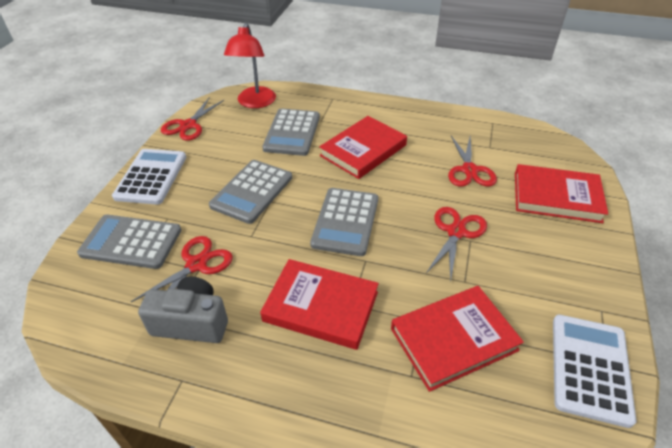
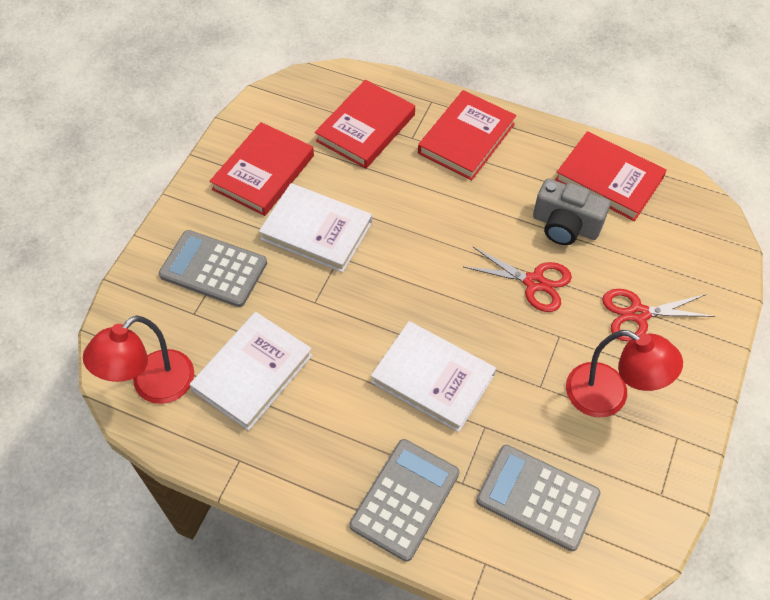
grey calculator: 4 -> 3
red lamp: 1 -> 2
red scissors: 4 -> 2
white book: 0 -> 3
white calculator: 2 -> 0

